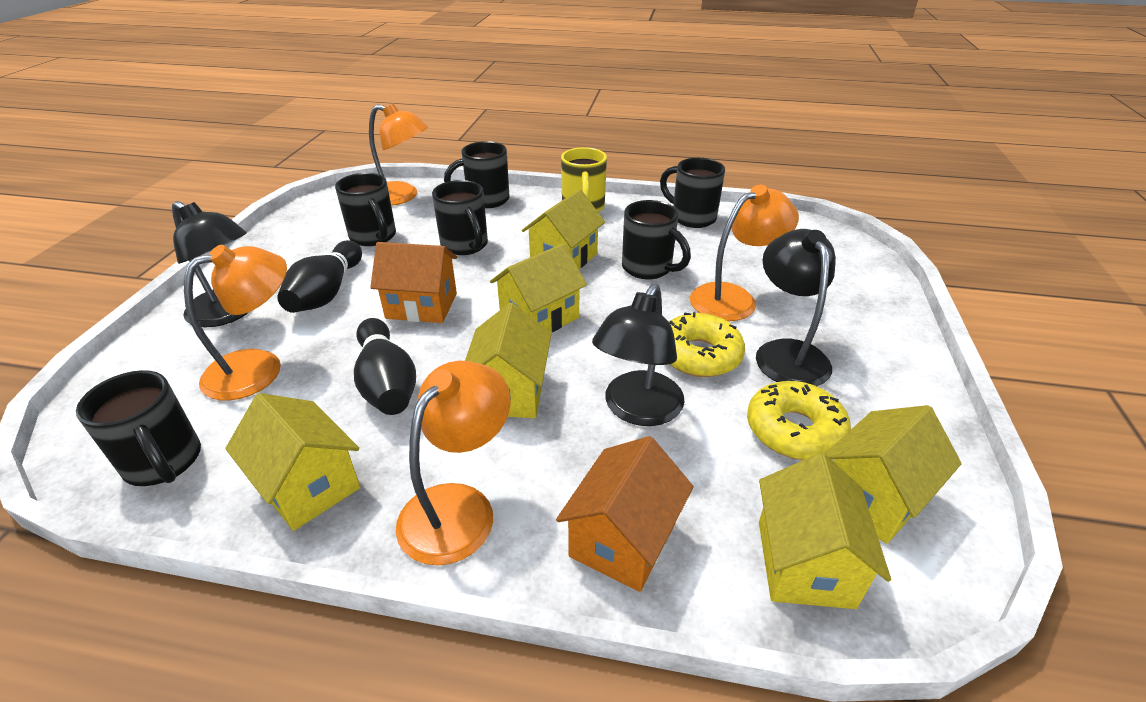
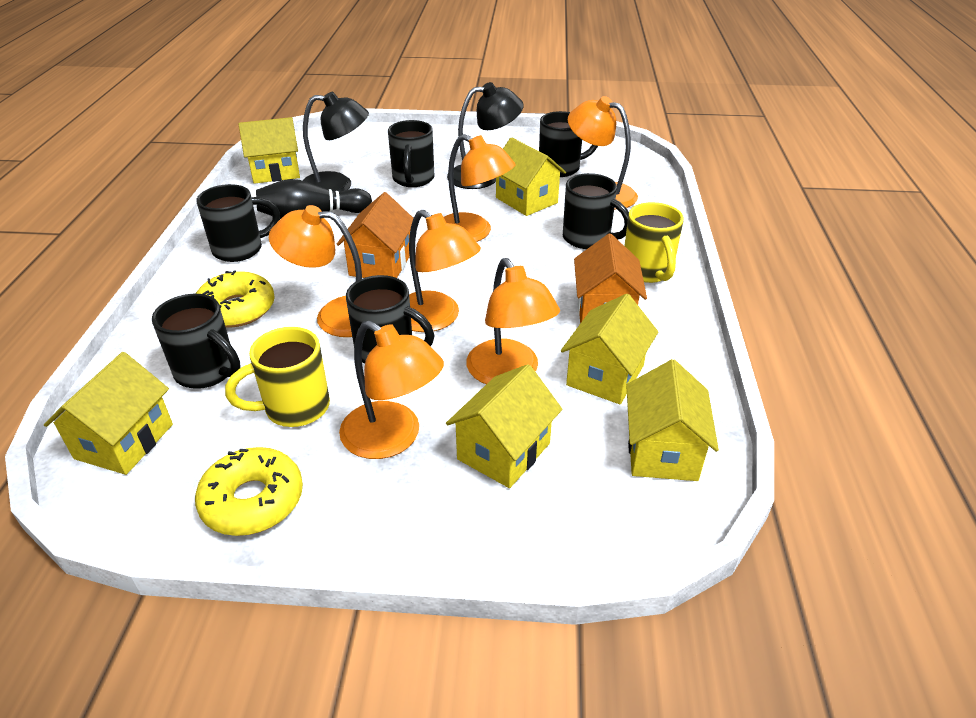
black bowling pin: 2 -> 1
black lamp: 3 -> 2
orange lamp: 4 -> 6
yellow mug: 1 -> 2

